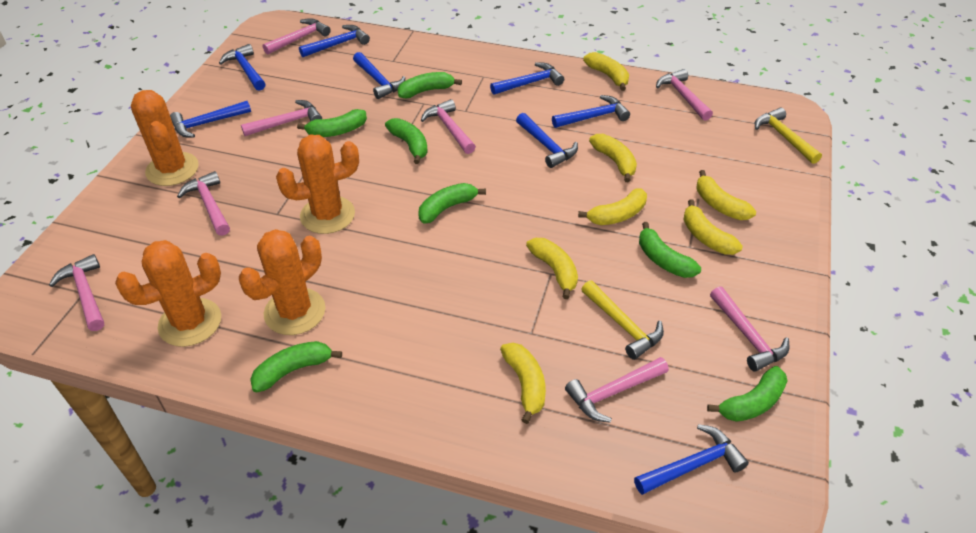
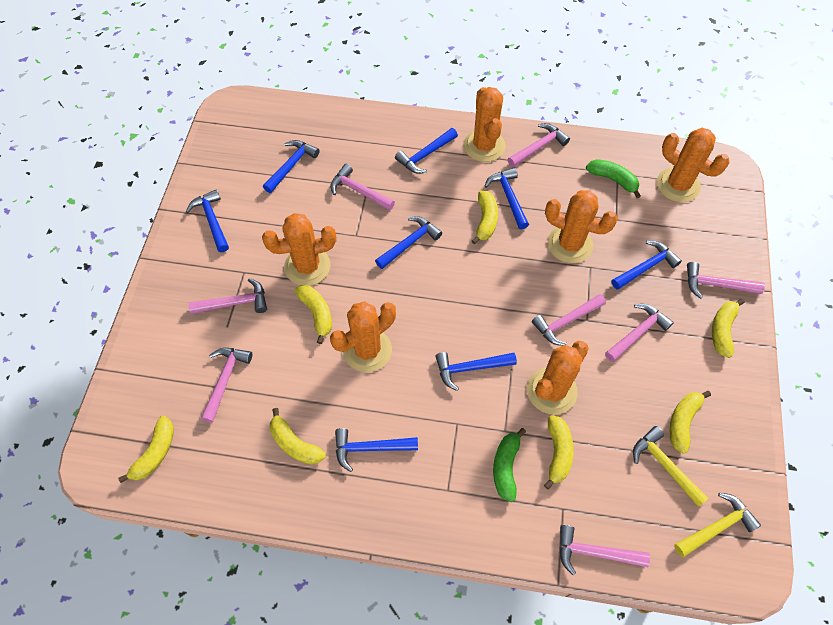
green banana: 7 -> 2
orange cactus: 4 -> 6

